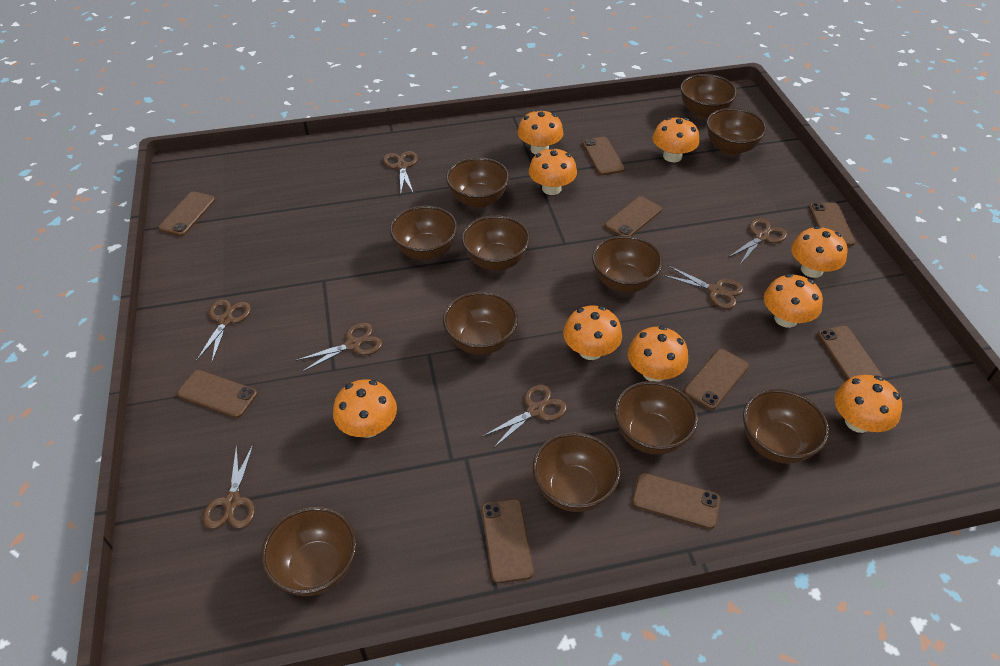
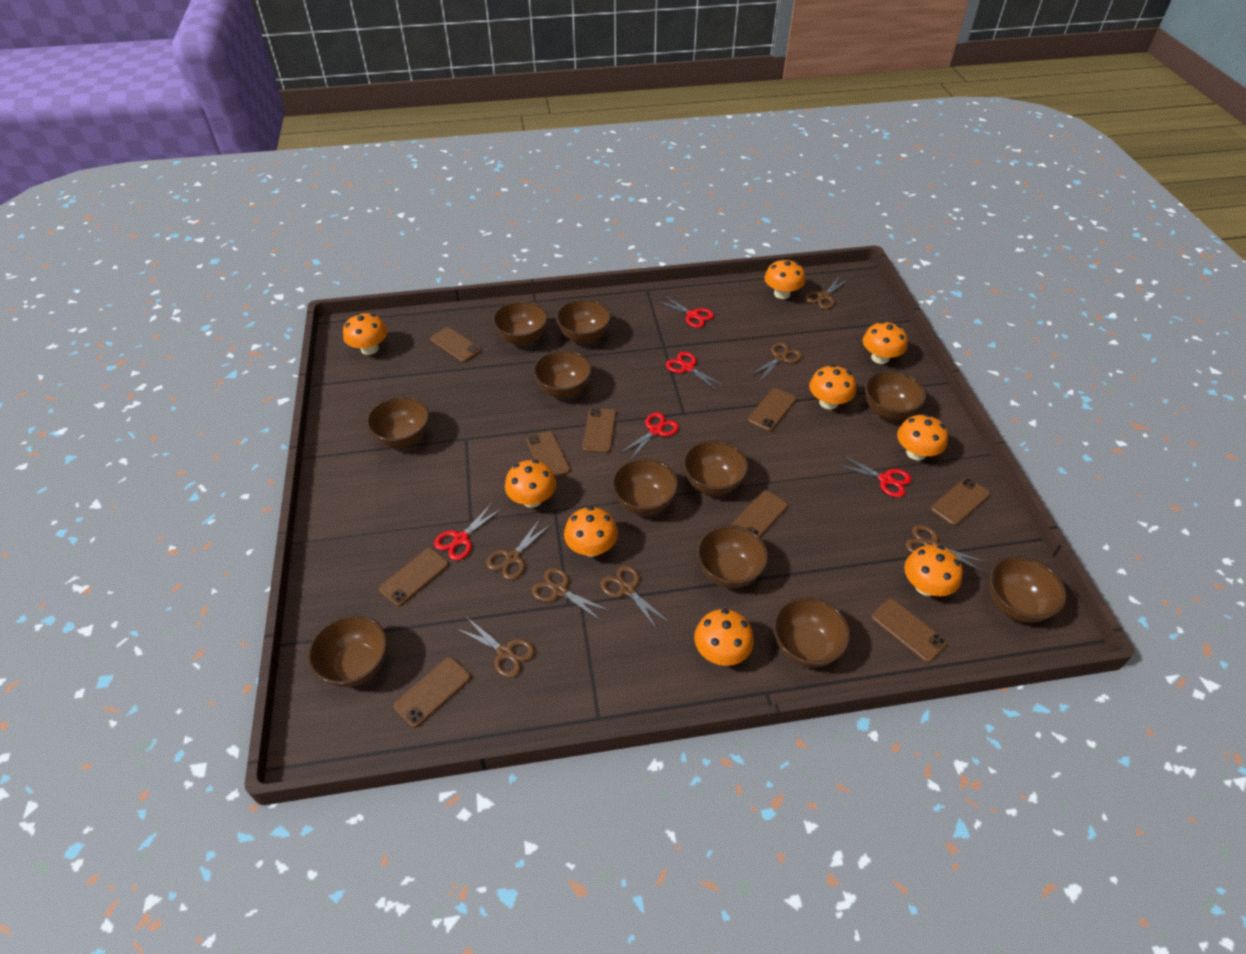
red scissors: 0 -> 5

